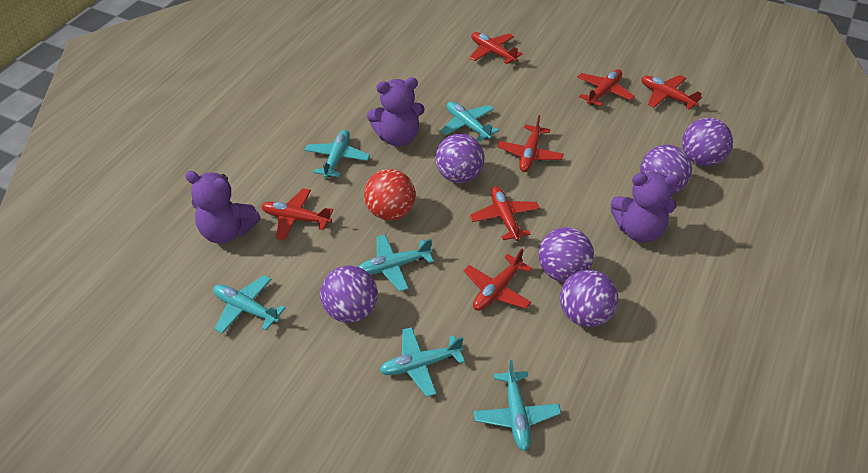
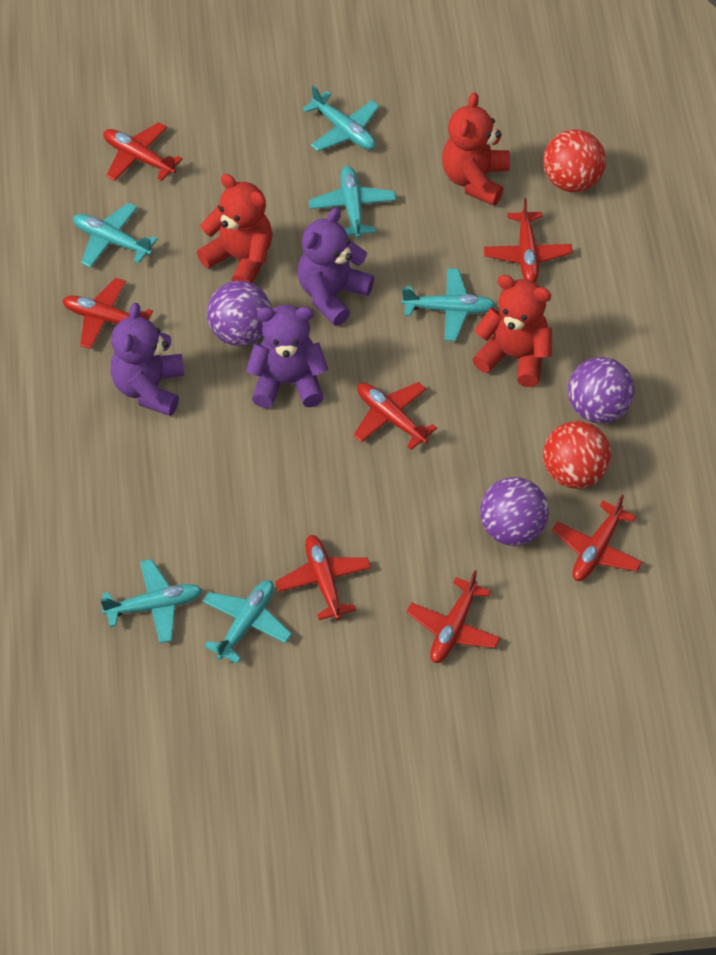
purple ball: 6 -> 3
red ball: 1 -> 2
red teddy bear: 0 -> 3

